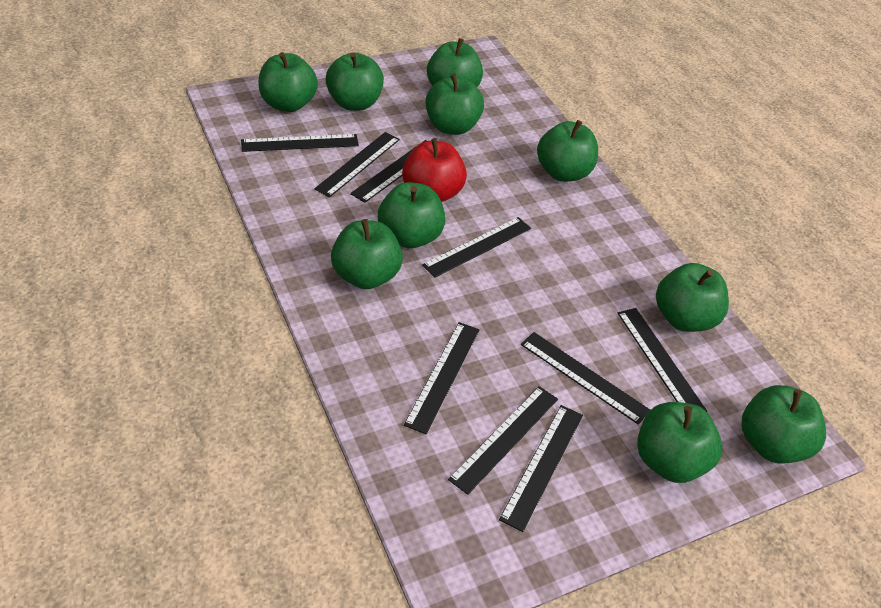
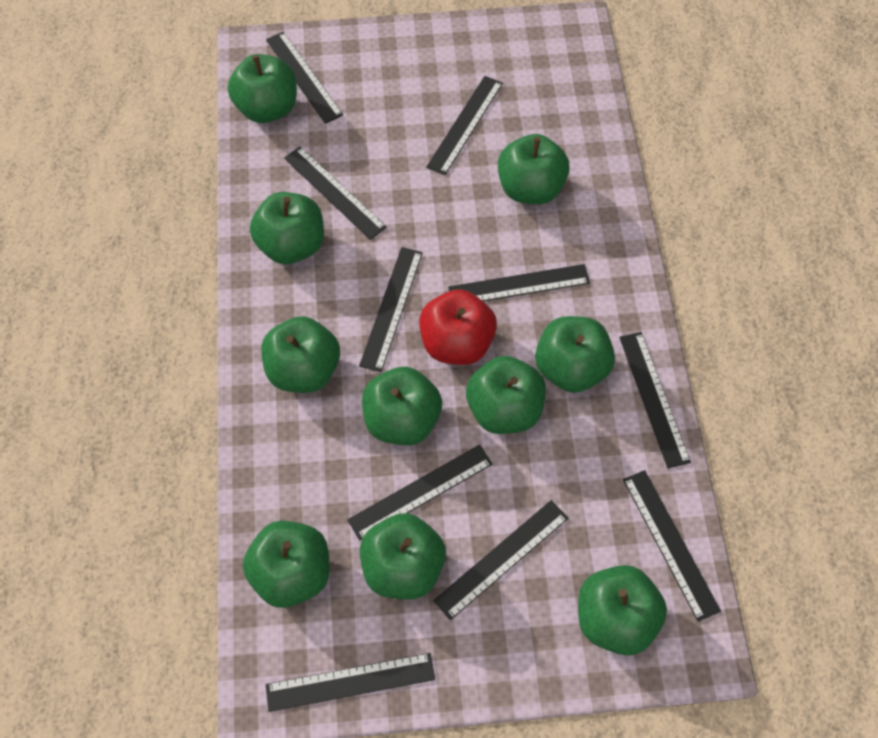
black ruler: 9 -> 10

